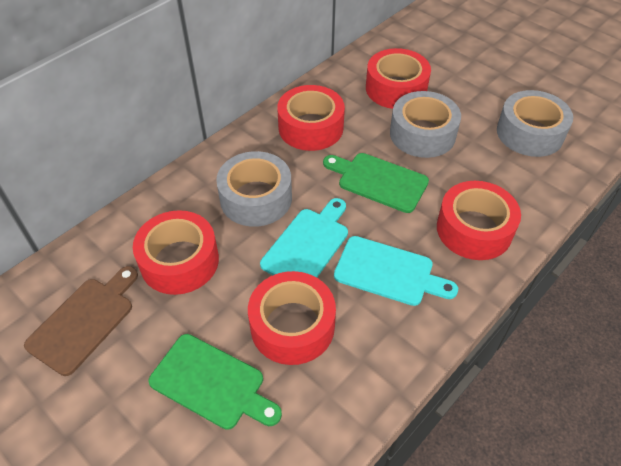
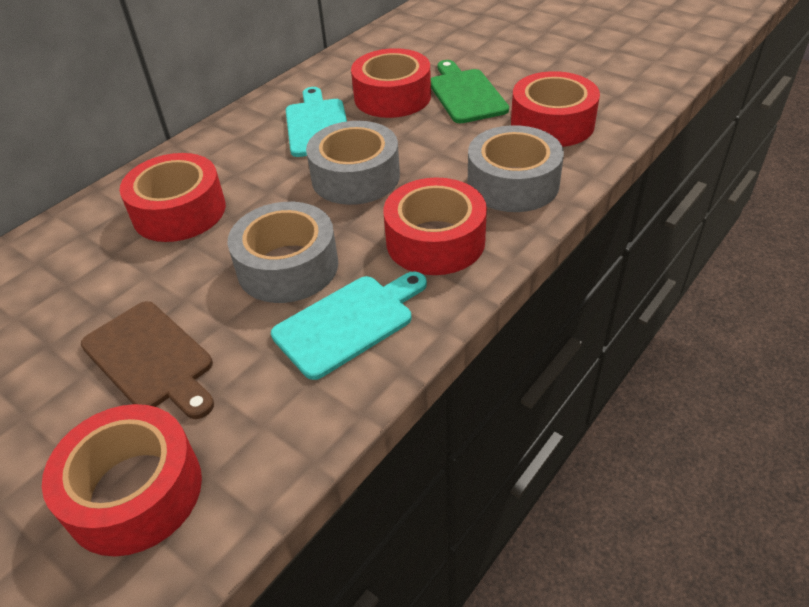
green cutting board: 2 -> 1

